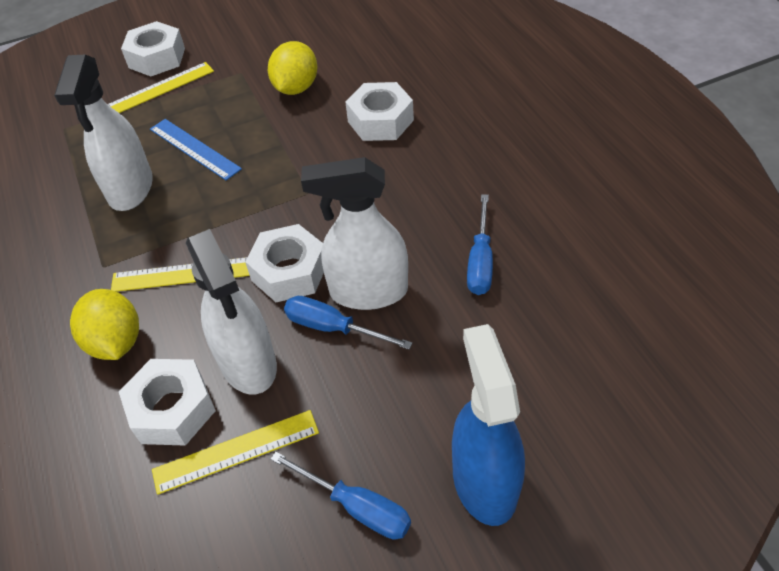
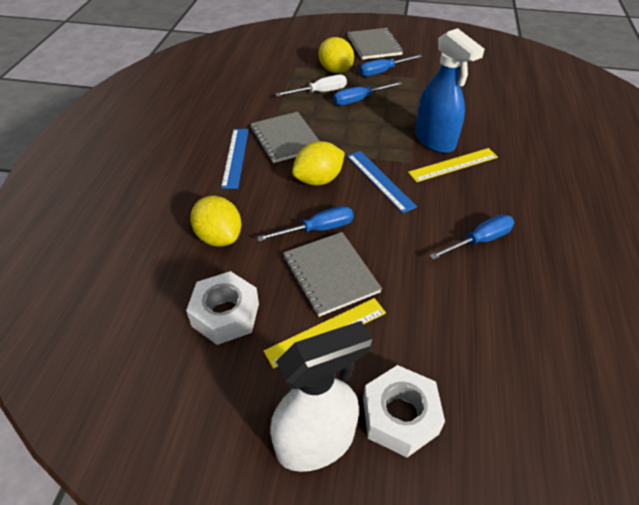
blue ruler: 1 -> 2
blue screwdriver: 3 -> 4
grey notebook: 0 -> 3
white nut: 4 -> 2
white screwdriver: 0 -> 1
white spray bottle: 3 -> 1
yellow lemon: 2 -> 3
yellow ruler: 3 -> 2

